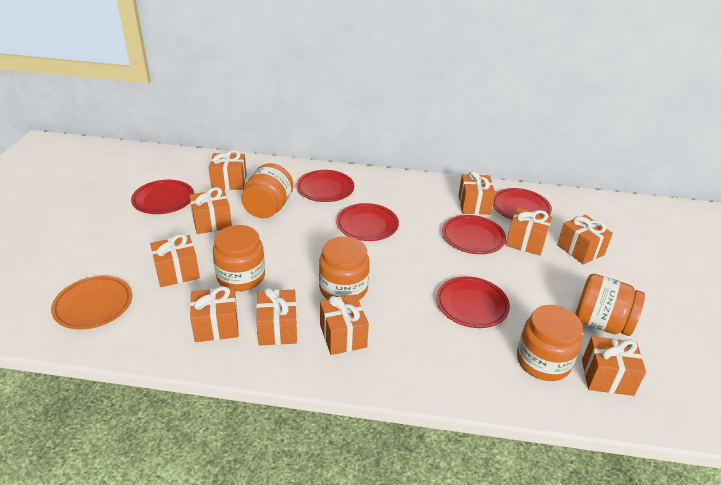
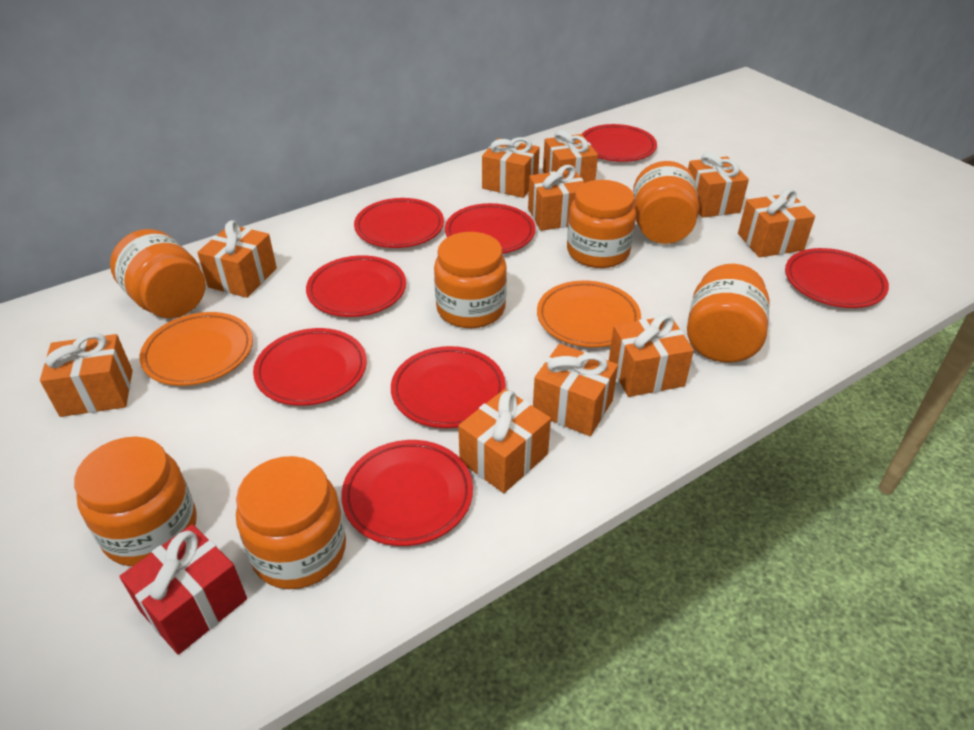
orange jar: 5 -> 7
orange plate: 1 -> 2
red gift: 0 -> 1
red plate: 6 -> 8

